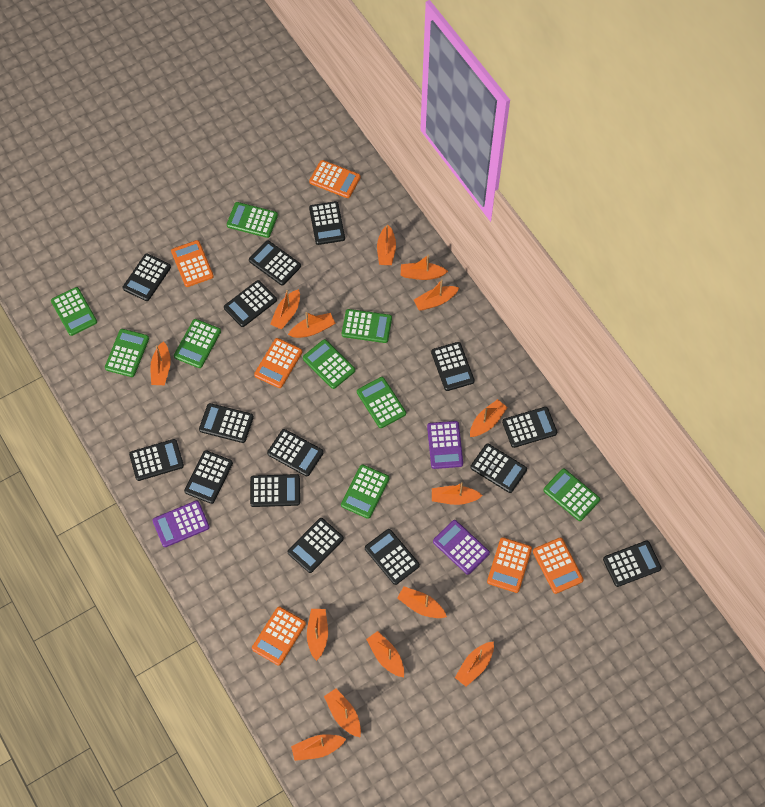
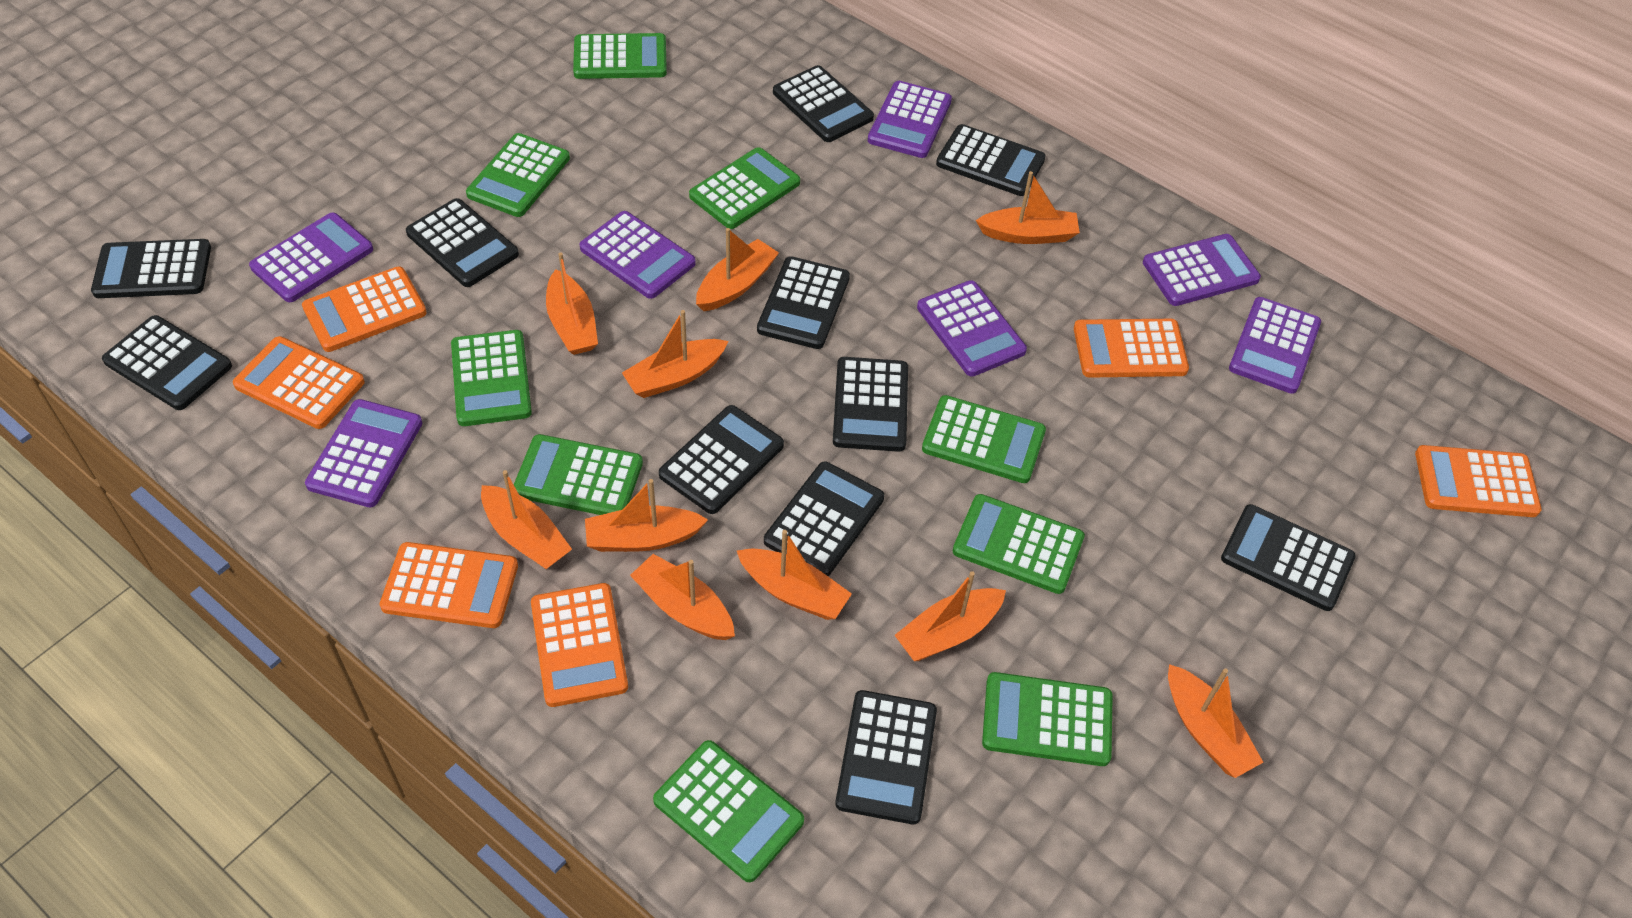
black calculator: 15 -> 11
orange boat: 14 -> 10
purple calculator: 3 -> 7

